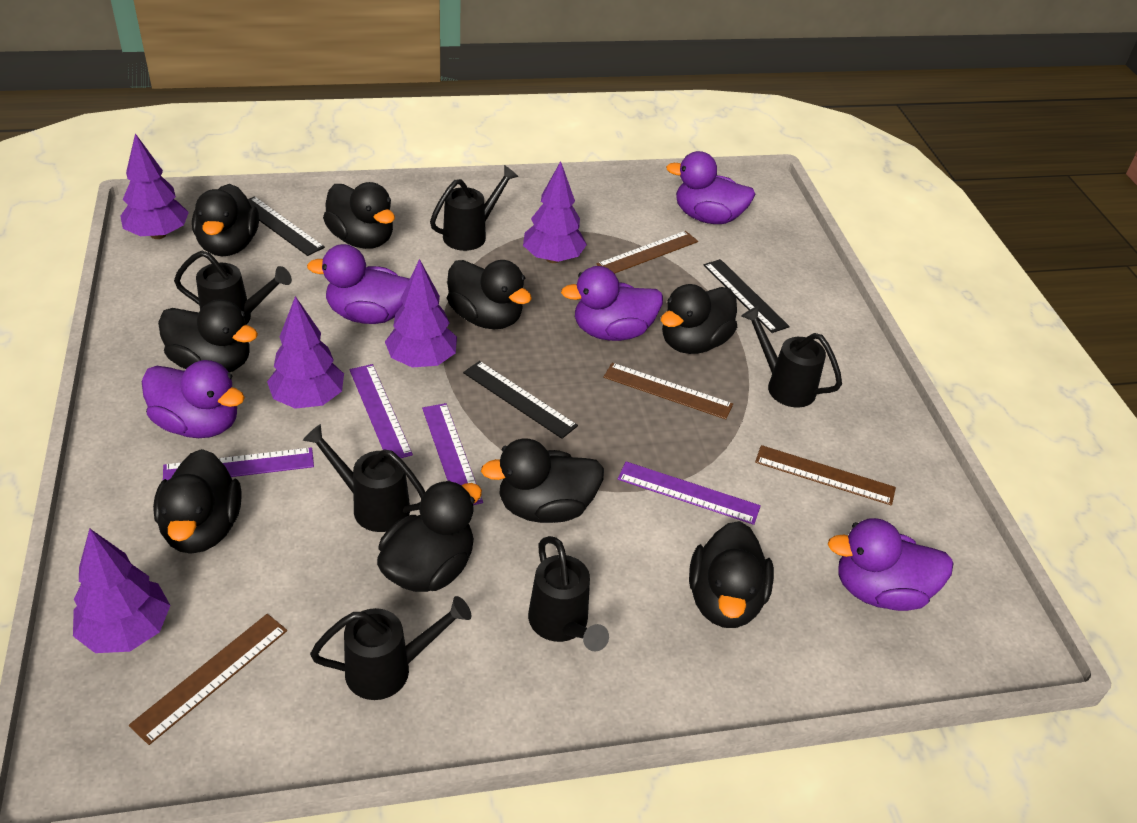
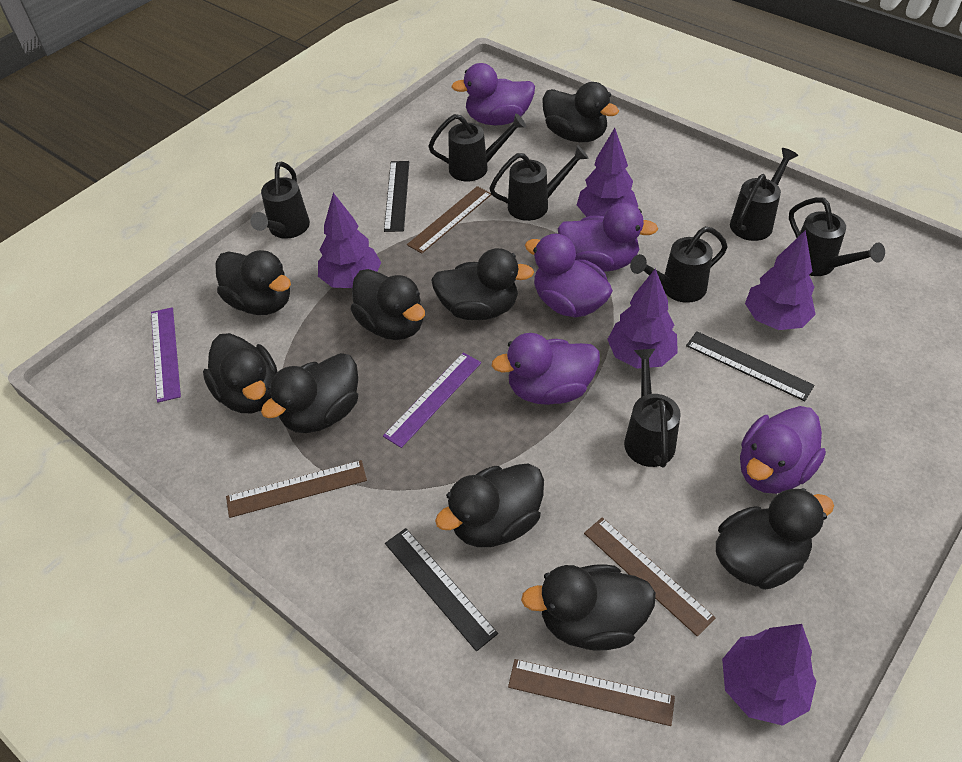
black watering can: 6 -> 7
purple ruler: 4 -> 2

